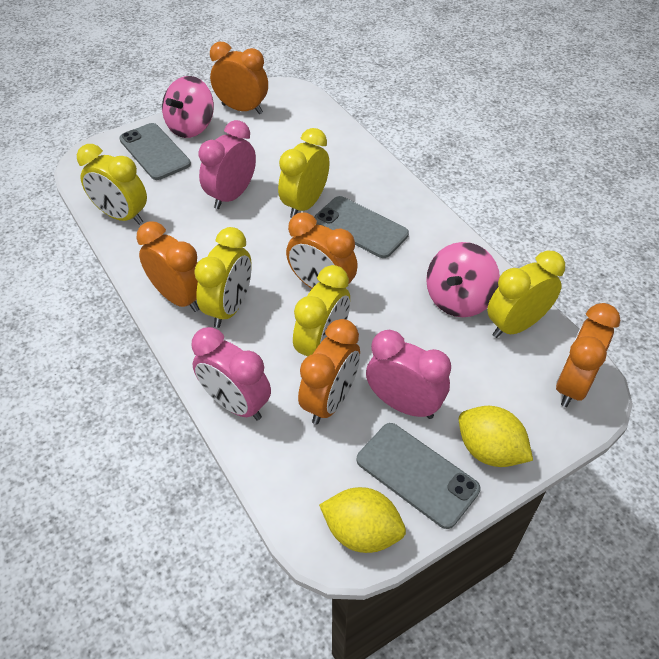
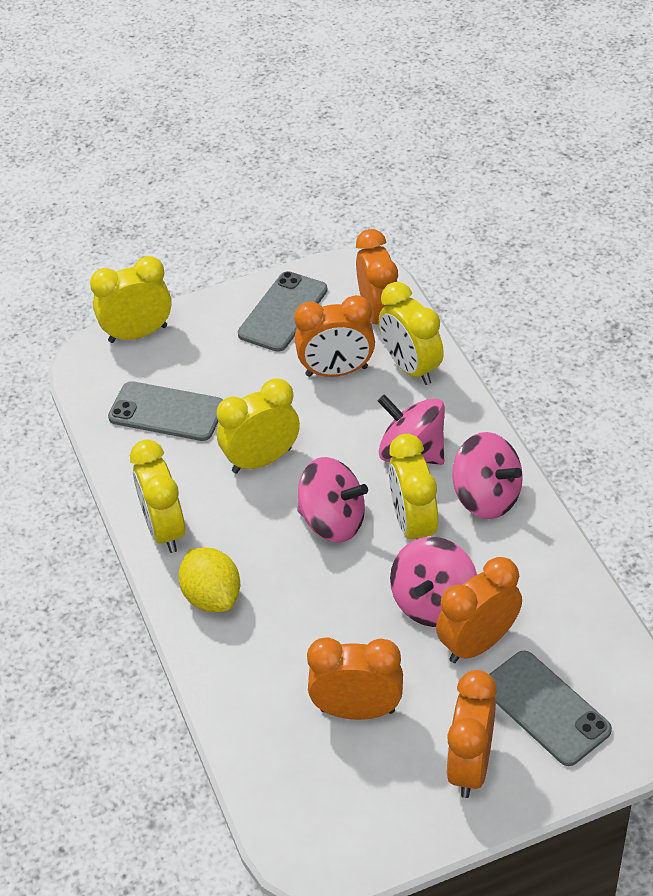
pink clock: 3 -> 0
pink spinning top: 2 -> 4
yellow lemon: 2 -> 1

